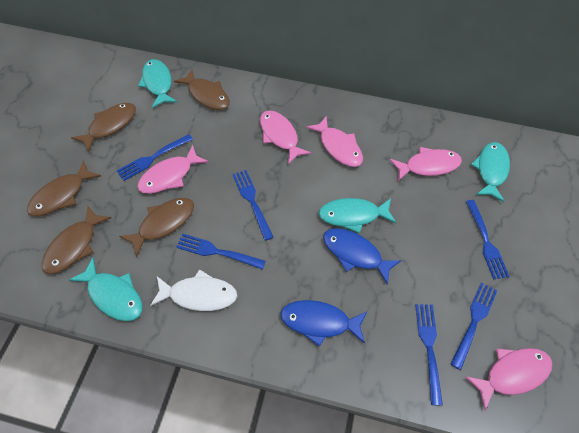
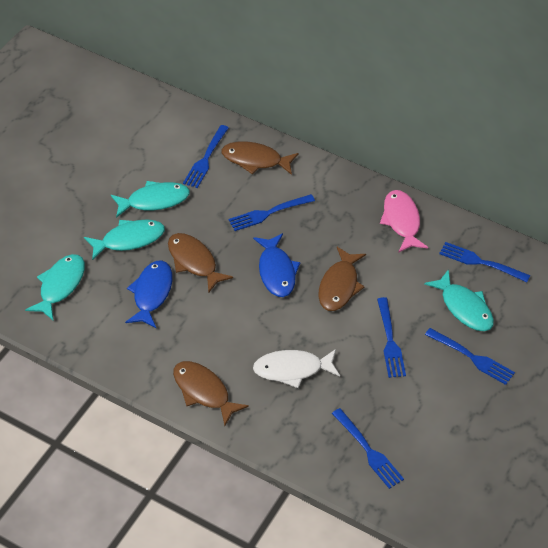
brown fish: 5 -> 4
pink fish: 5 -> 1

